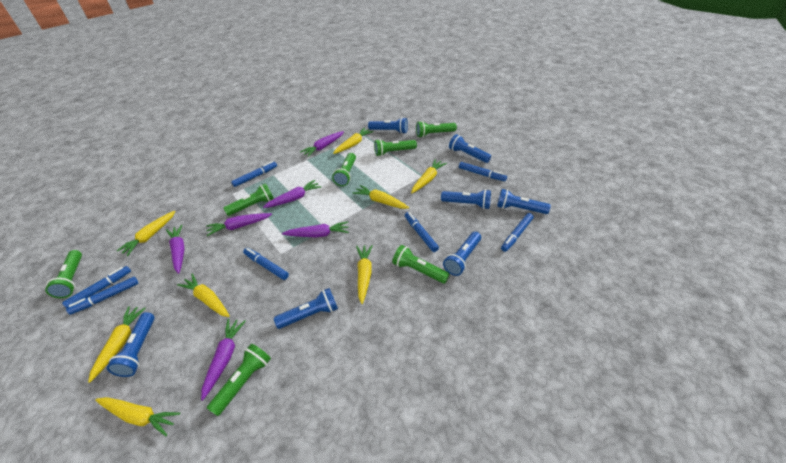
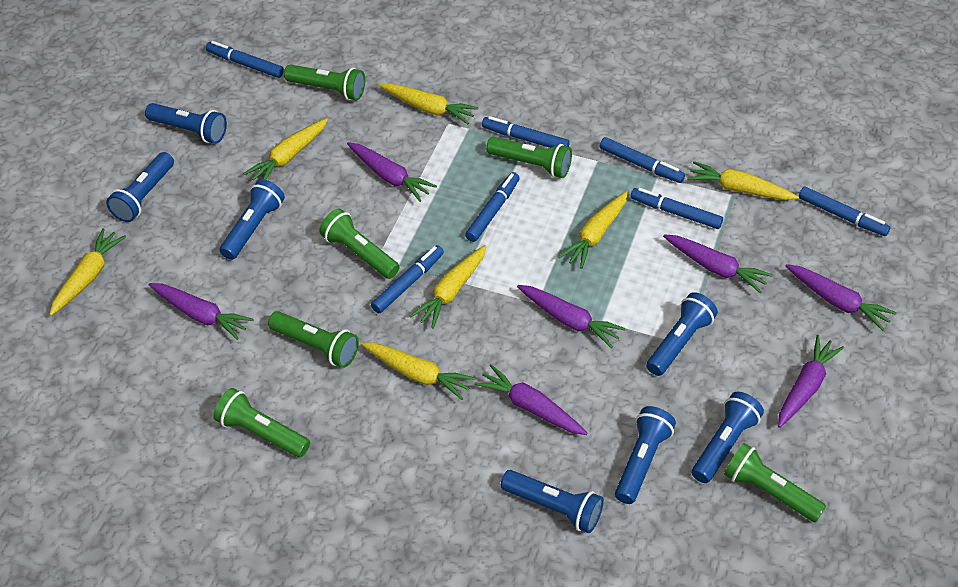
green flashlight: 7 -> 6
purple carrot: 6 -> 7
yellow carrot: 8 -> 7

